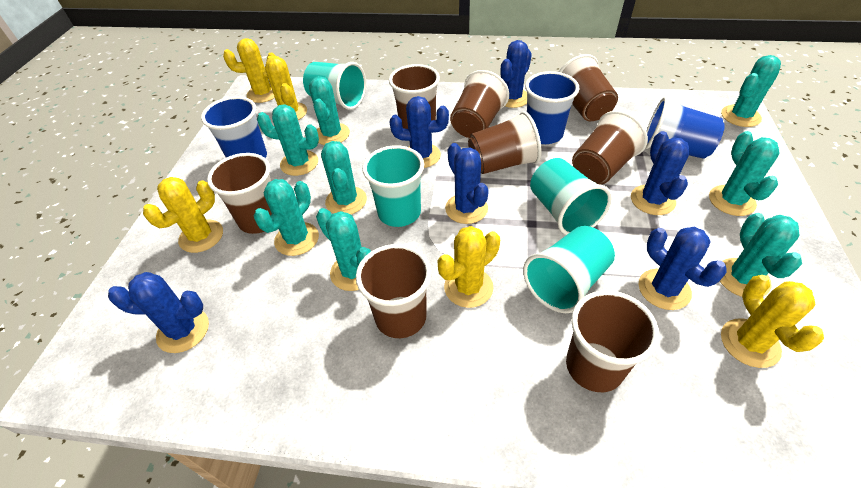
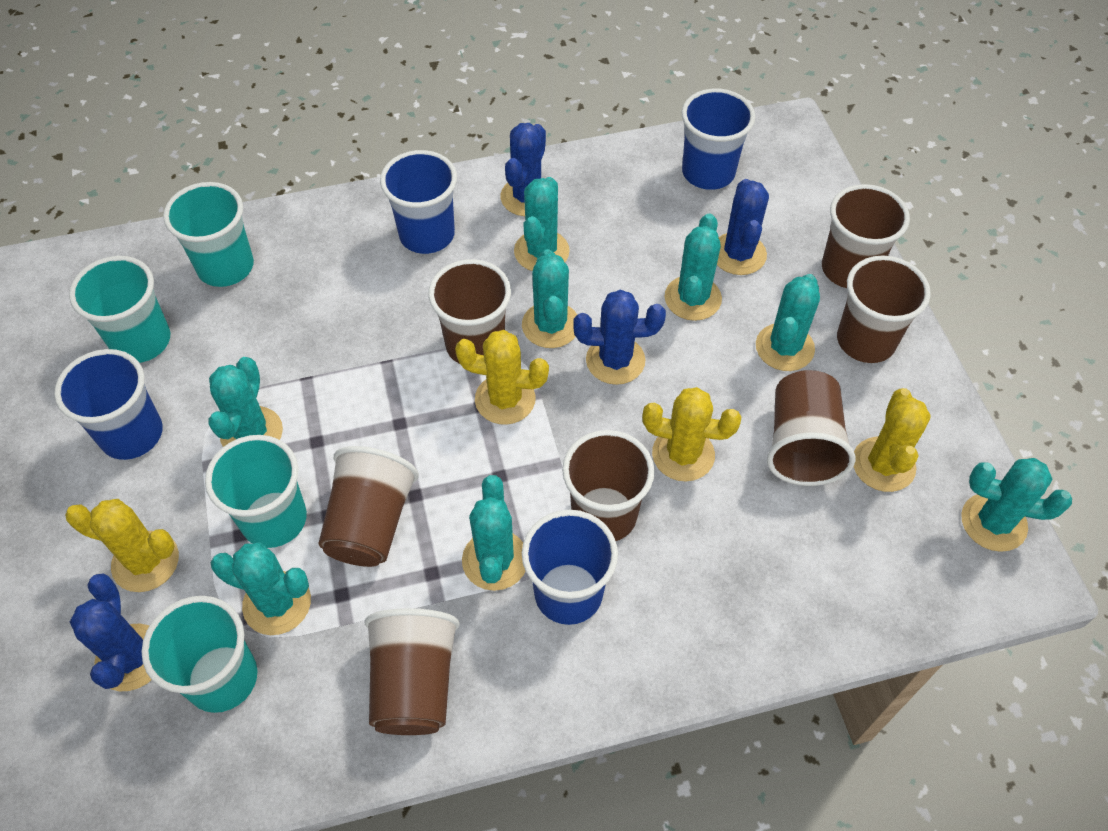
blue cactus: 6 -> 4
blue cup: 3 -> 4
brown cup: 8 -> 7
yellow cactus: 5 -> 4

